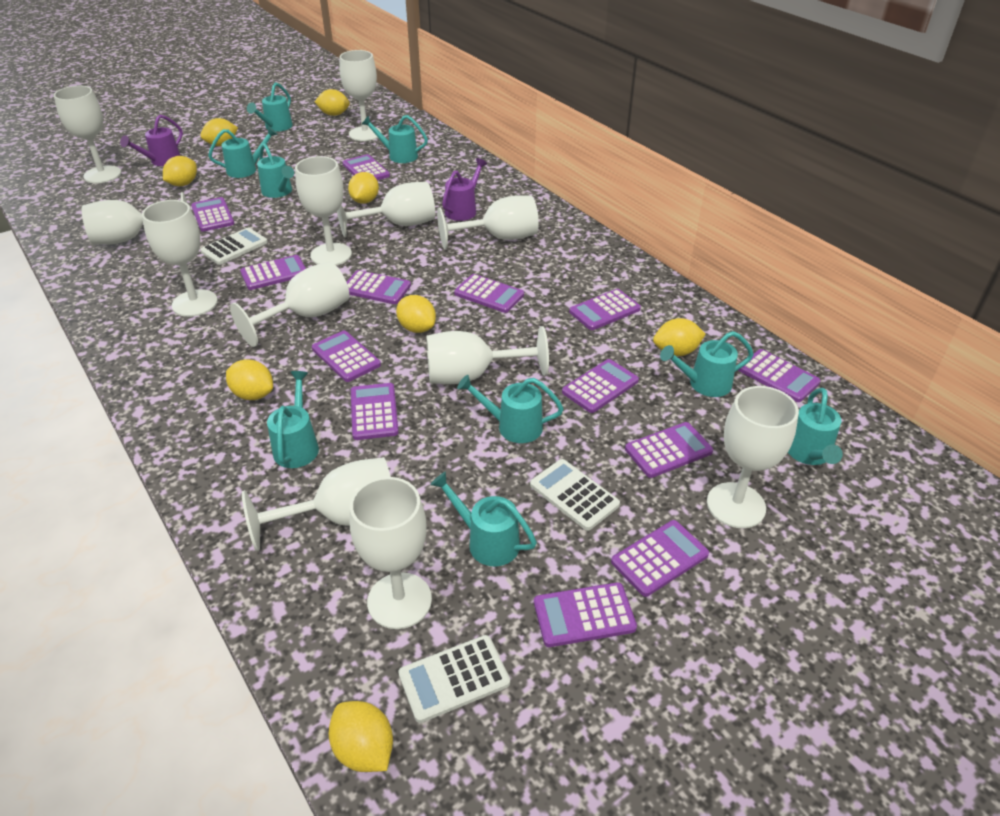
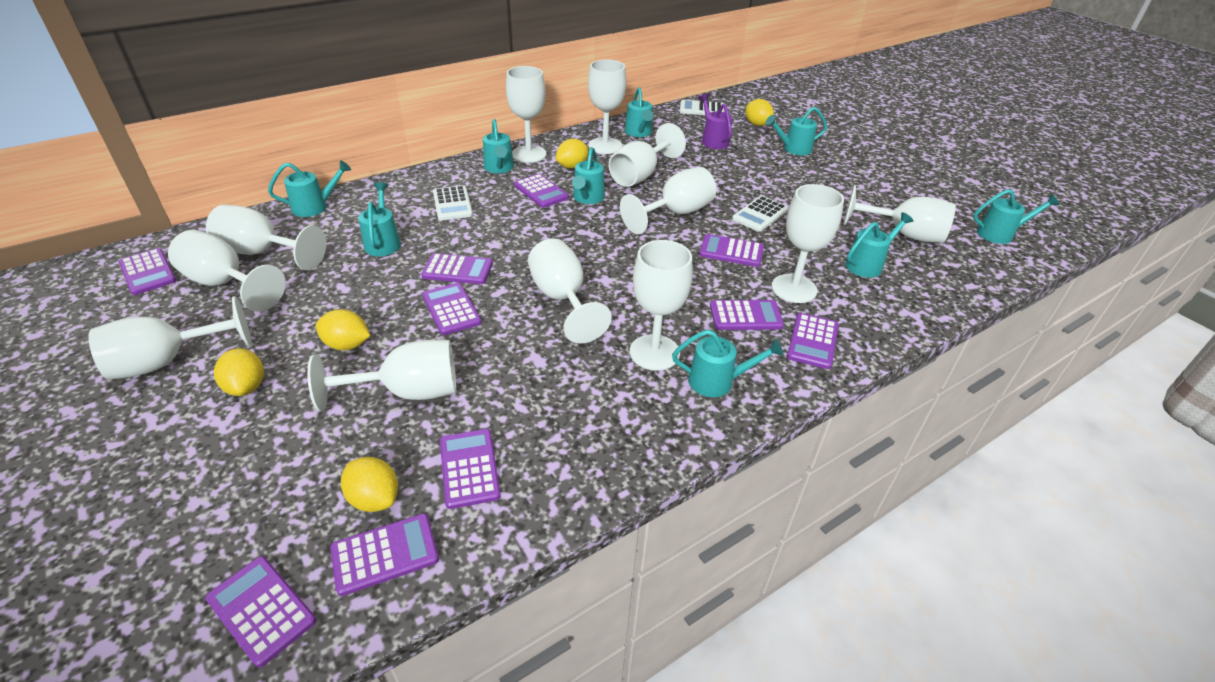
purple calculator: 13 -> 10
purple watering can: 2 -> 1
yellow lemon: 8 -> 5

